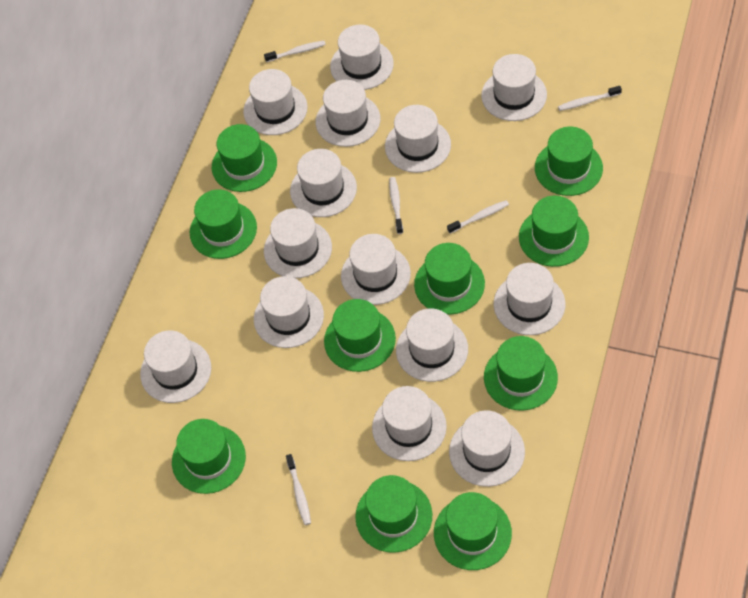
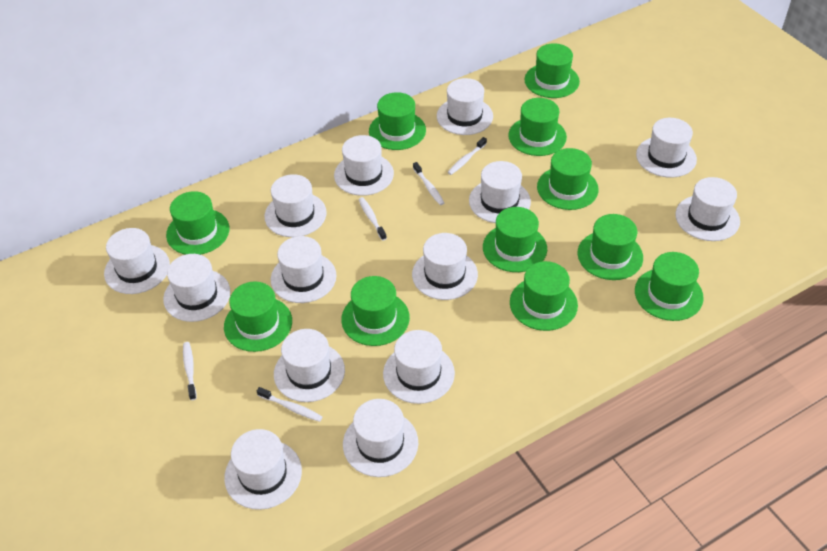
green hat: 10 -> 11

